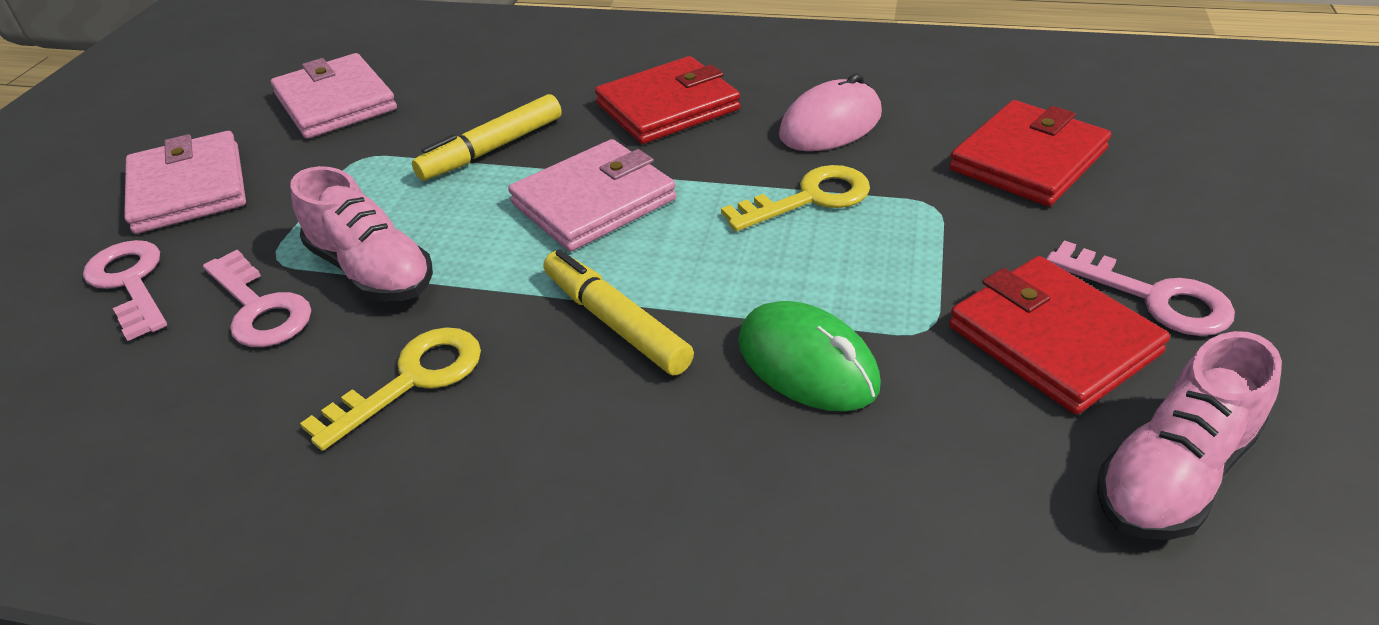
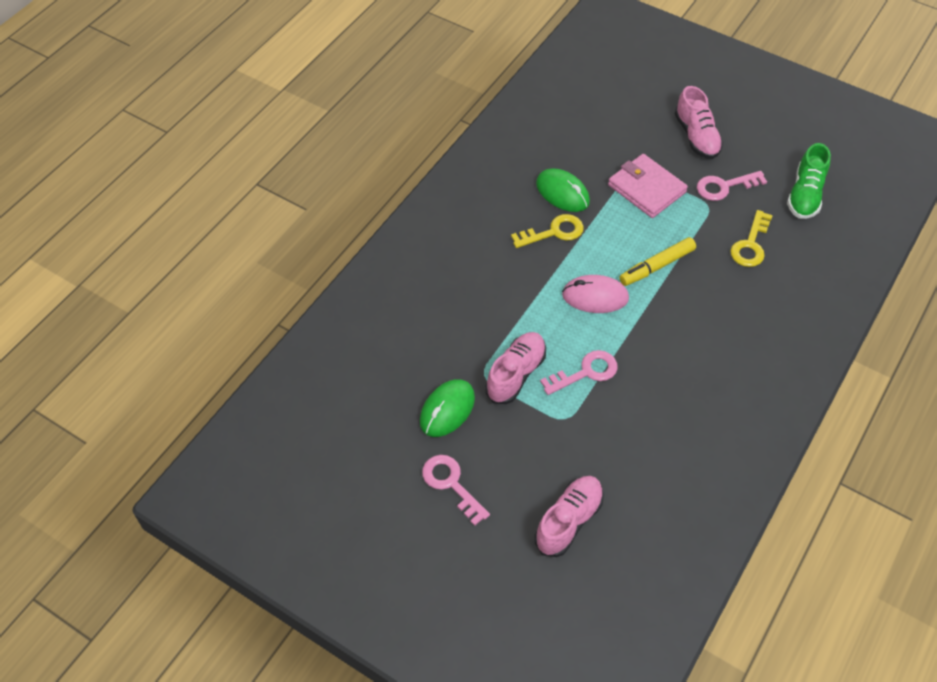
green mouse: 1 -> 2
green shoe: 0 -> 1
pink shoe: 2 -> 3
pink wallet: 3 -> 1
red wallet: 3 -> 0
yellow marker: 2 -> 1

